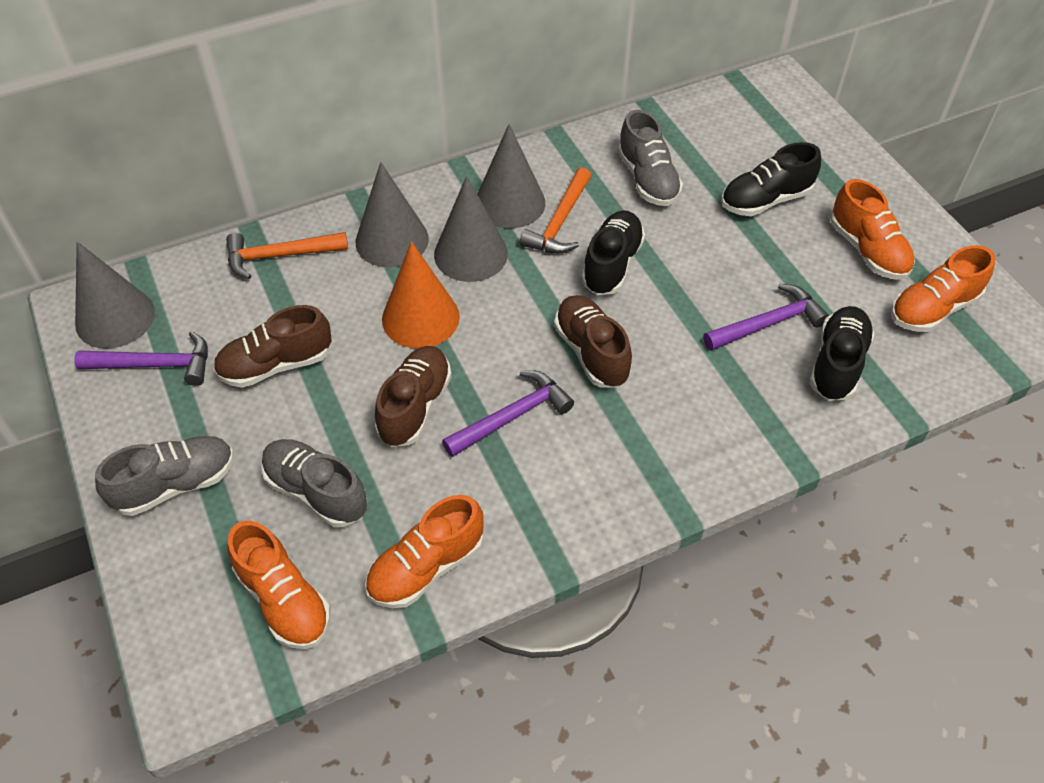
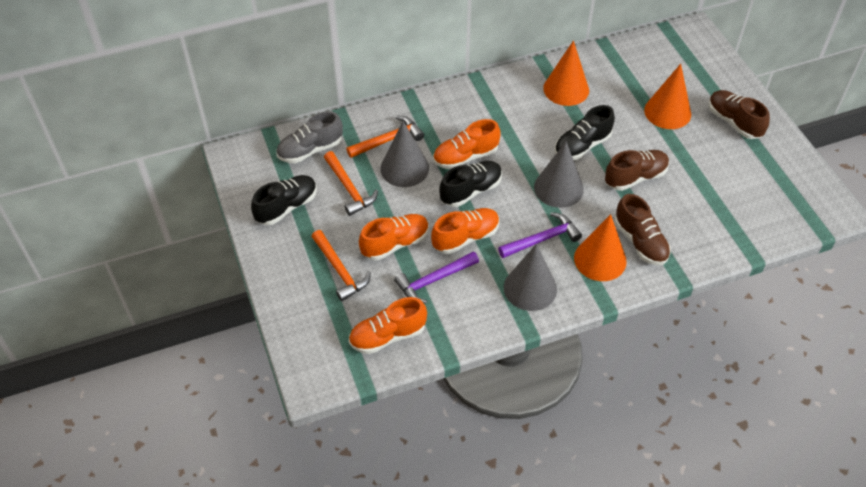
grey cone: 4 -> 3
grey shoe: 3 -> 1
orange cone: 1 -> 3
orange hammer: 2 -> 3
purple hammer: 3 -> 2

